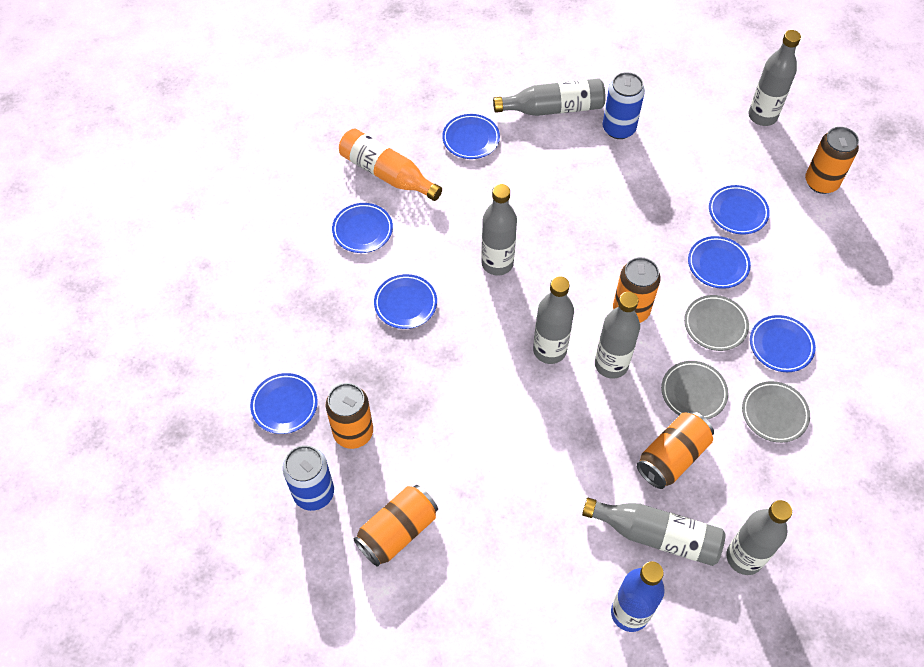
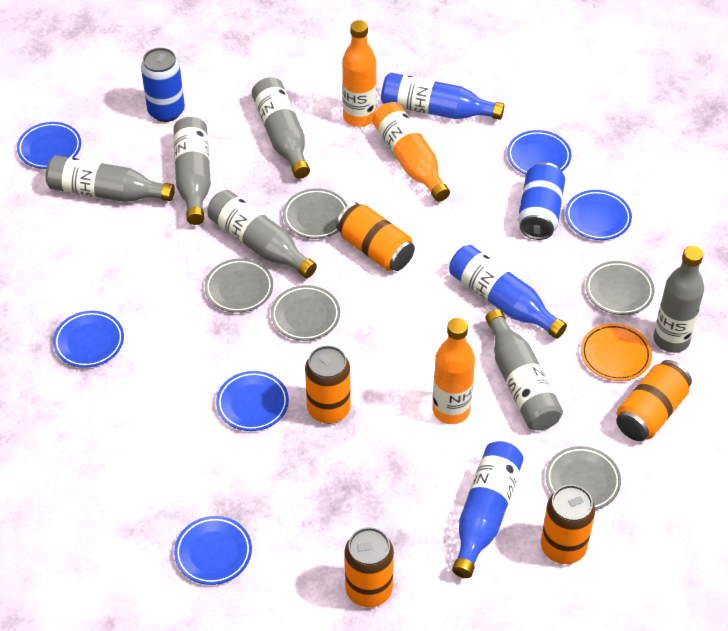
blue bottle: 1 -> 3
blue plate: 7 -> 6
grey bottle: 7 -> 6
grey plate: 3 -> 5
orange bottle: 1 -> 3
orange plate: 0 -> 1

